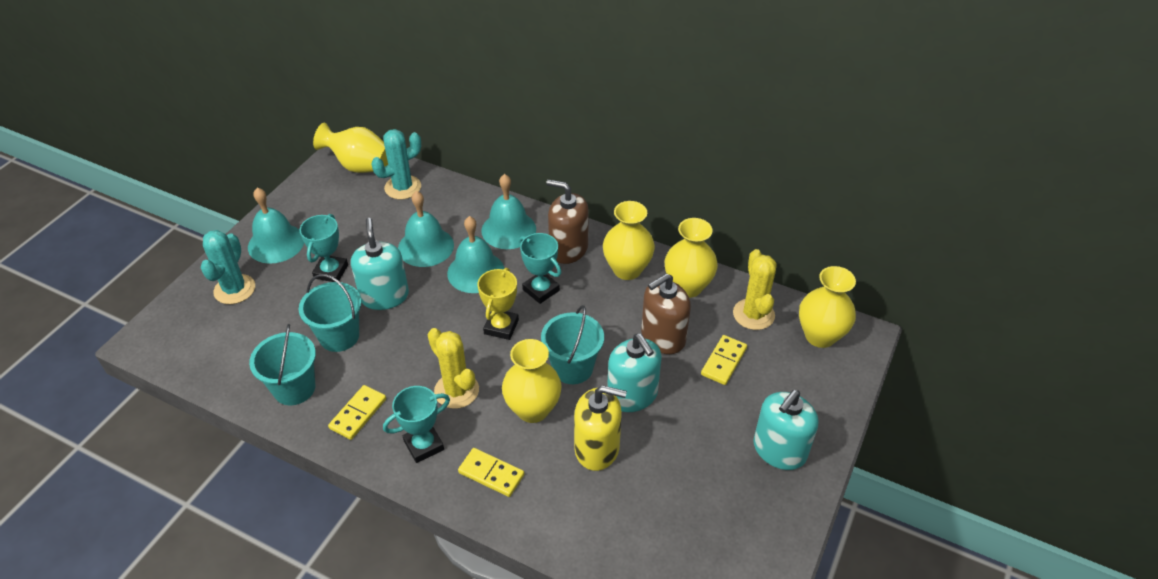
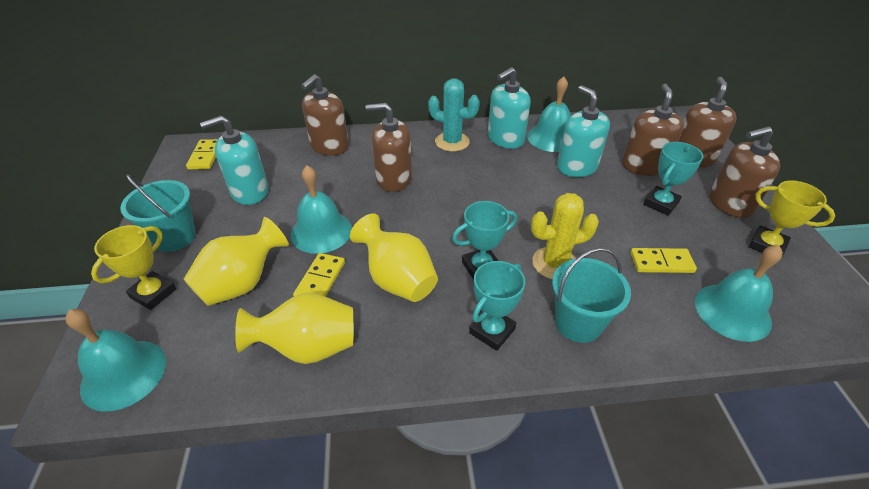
brown soap dispenser: 2 -> 5
turquoise bucket: 3 -> 2
turquoise cactus: 2 -> 1
yellow cactus: 2 -> 1
yellow soap dispenser: 1 -> 0
yellow trophy: 1 -> 2
yellow vase: 5 -> 3

